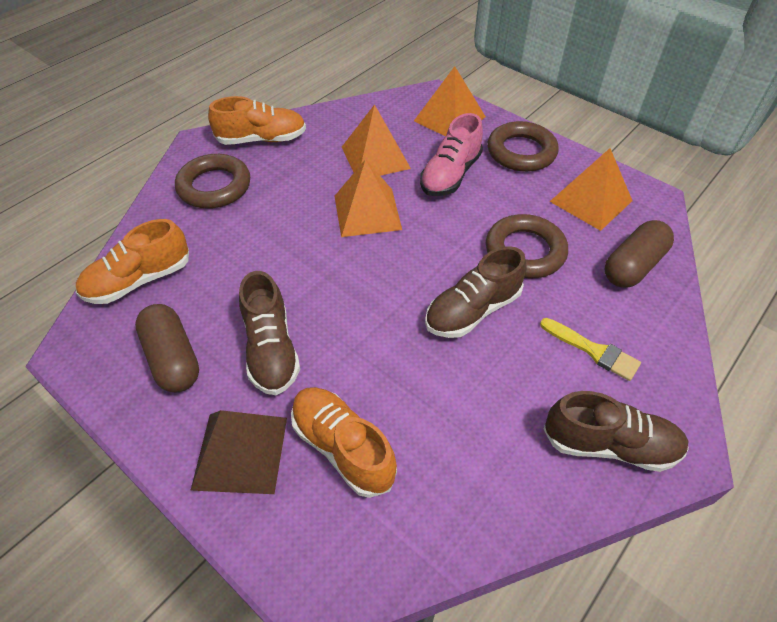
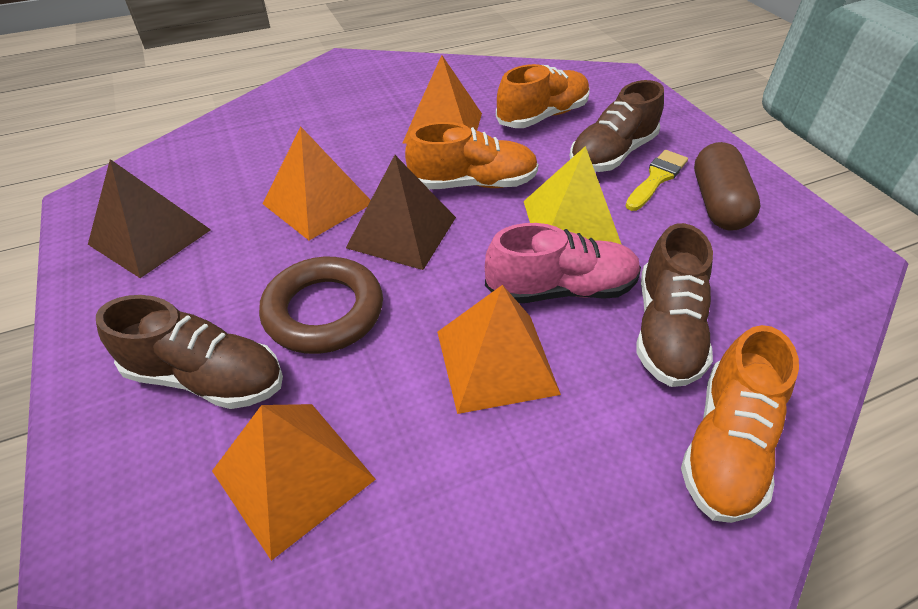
brown capsule: 2 -> 1
brown pyramid: 1 -> 2
brown ring: 3 -> 1
yellow pyramid: 0 -> 1

